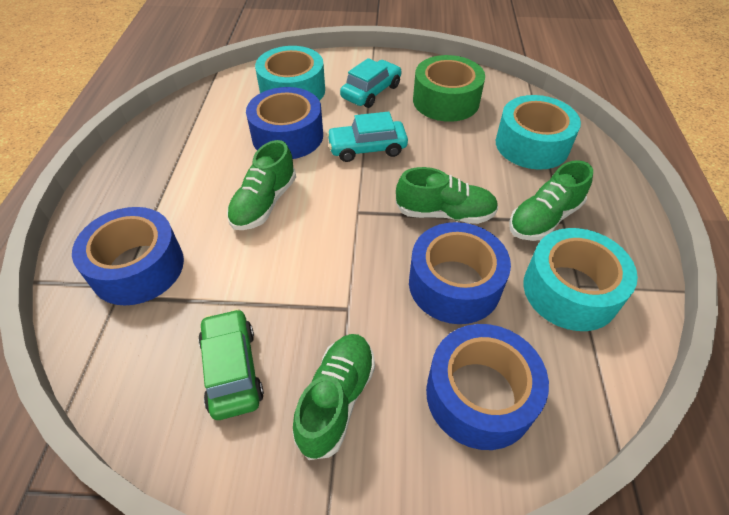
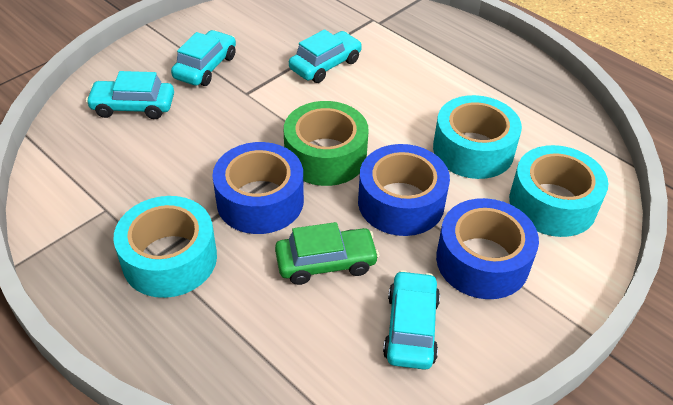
blue tape: 4 -> 3
green shoe: 4 -> 0
turquoise car: 2 -> 4

